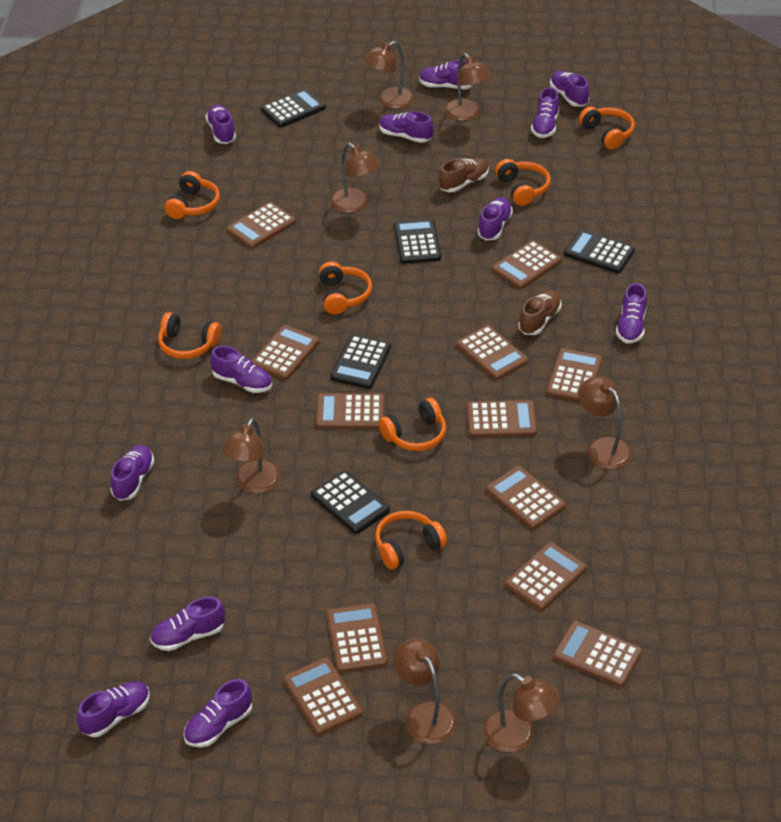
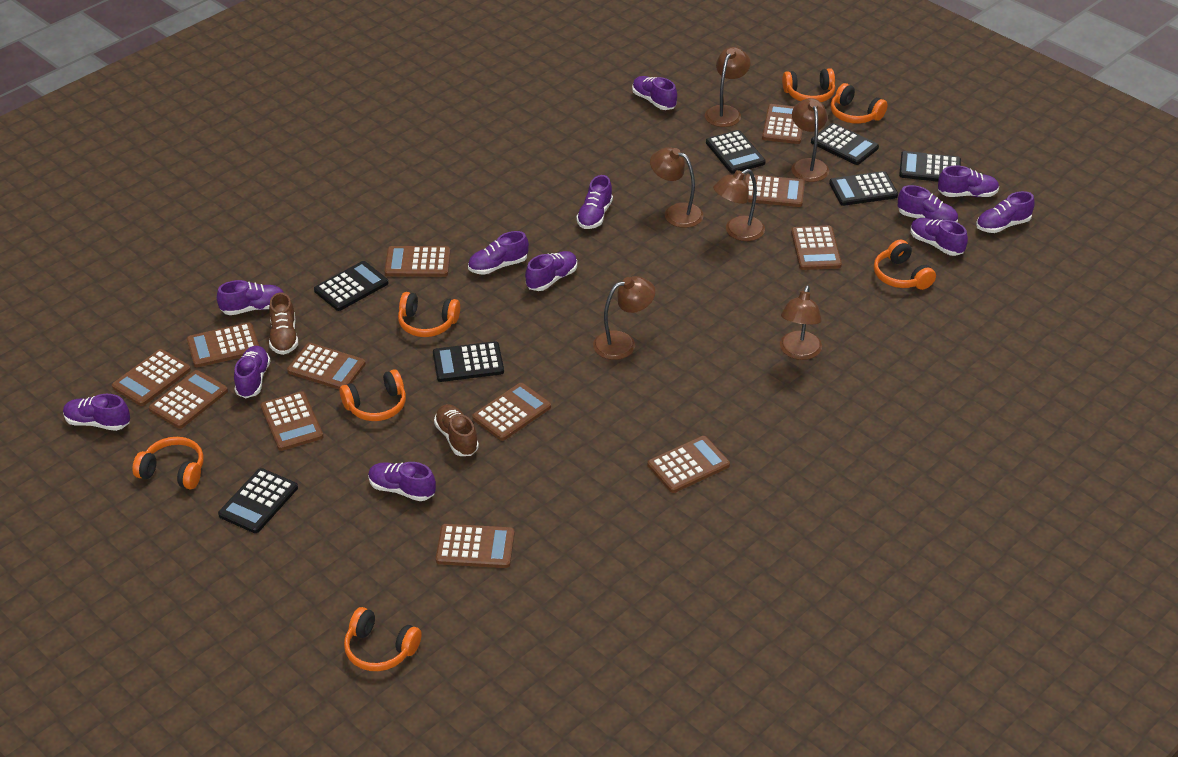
black calculator: 5 -> 7
brown lamp: 7 -> 6

